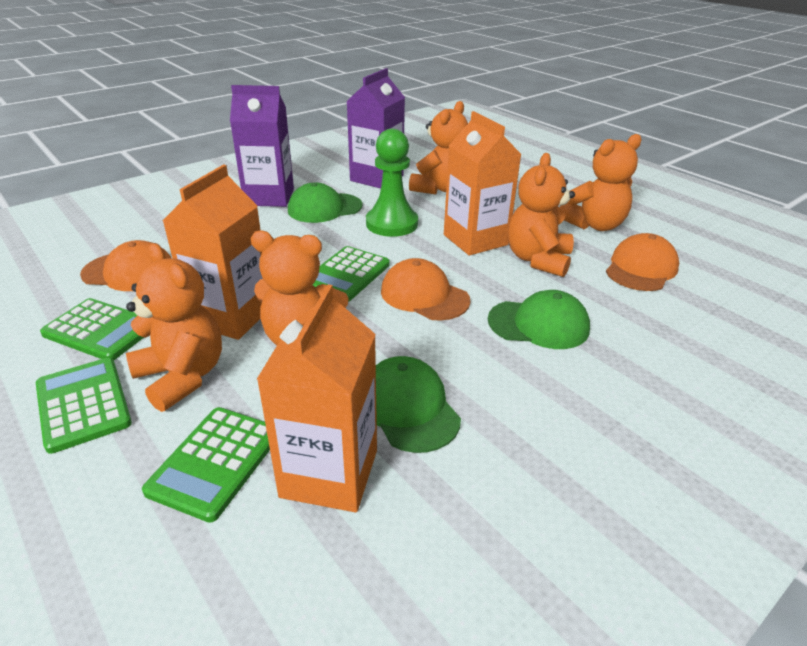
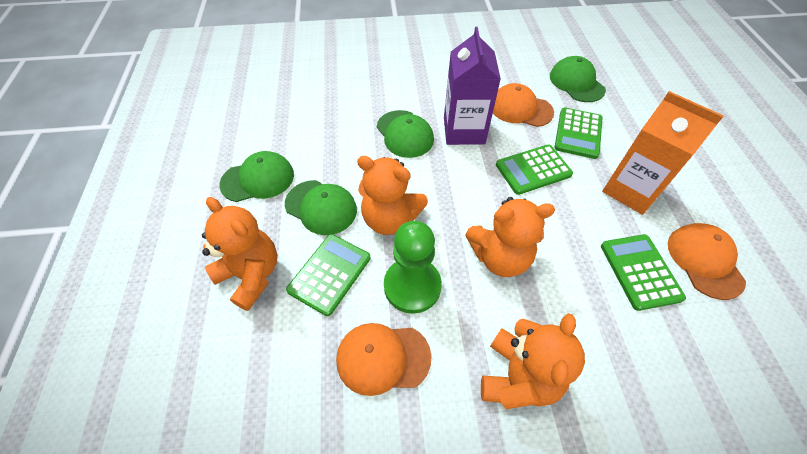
green cap: 3 -> 4
orange carton: 3 -> 1
orange teddy bear: 5 -> 4
purple carton: 2 -> 1

